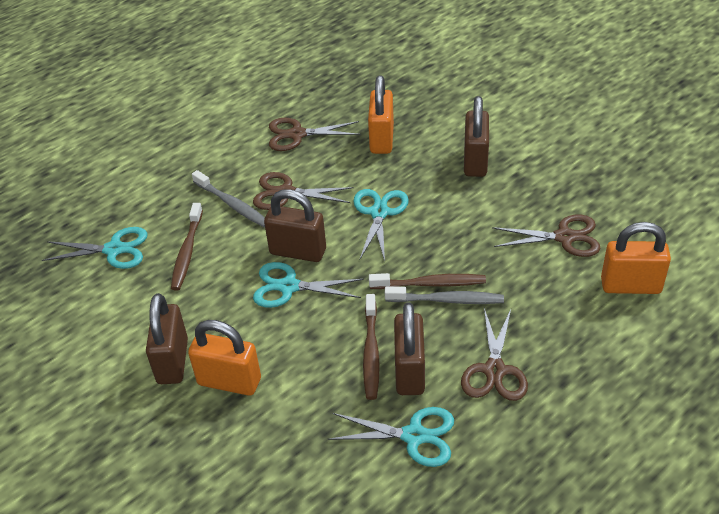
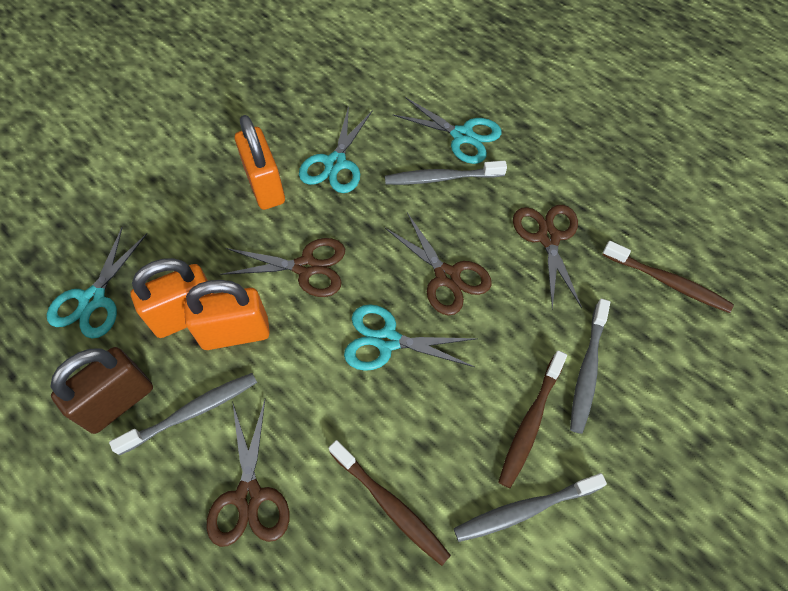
brown padlock: 4 -> 1
grey toothbrush: 2 -> 4

